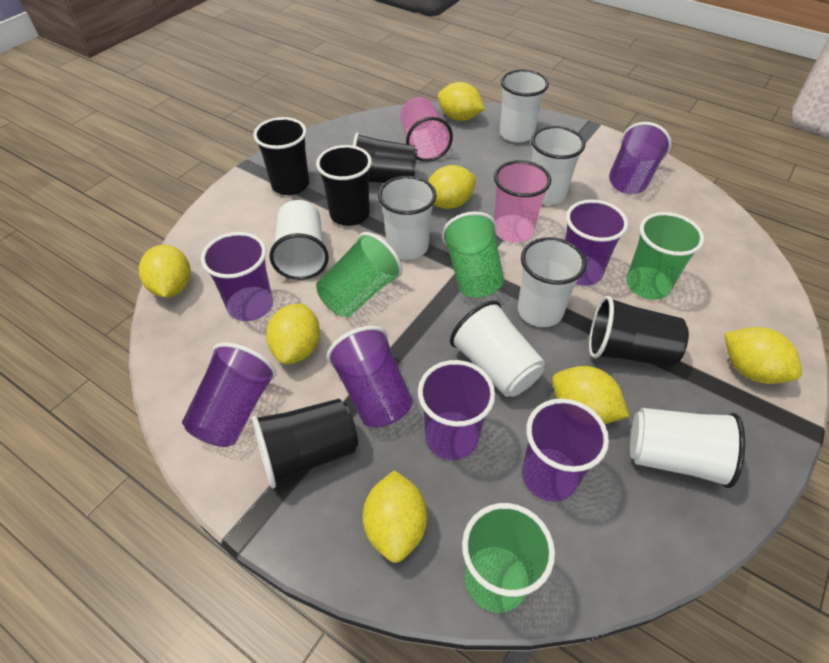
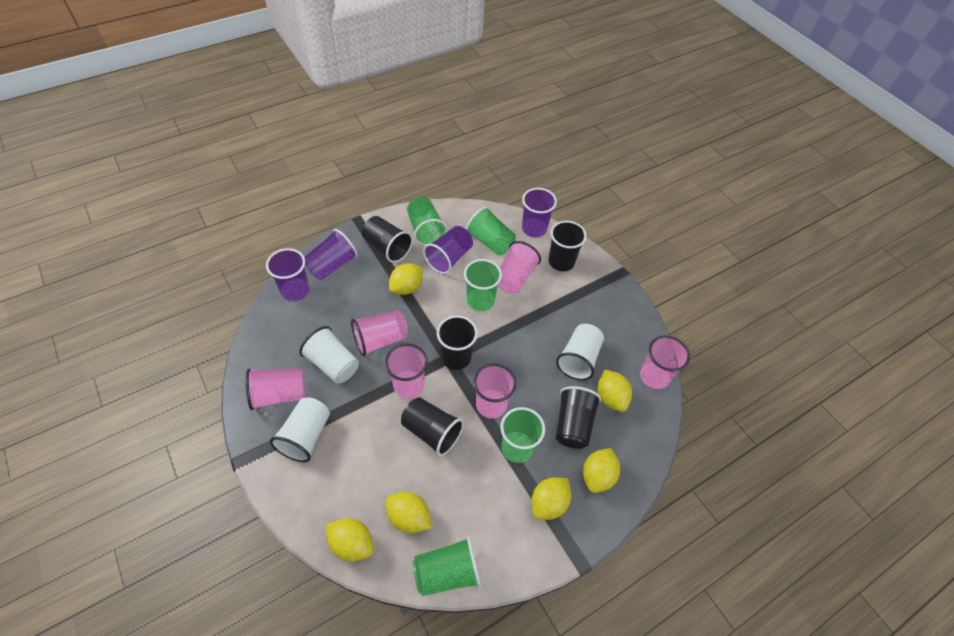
green cup: 4 -> 5
pink cup: 2 -> 6
purple cup: 7 -> 4
white cup: 7 -> 3
yellow lemon: 7 -> 6

